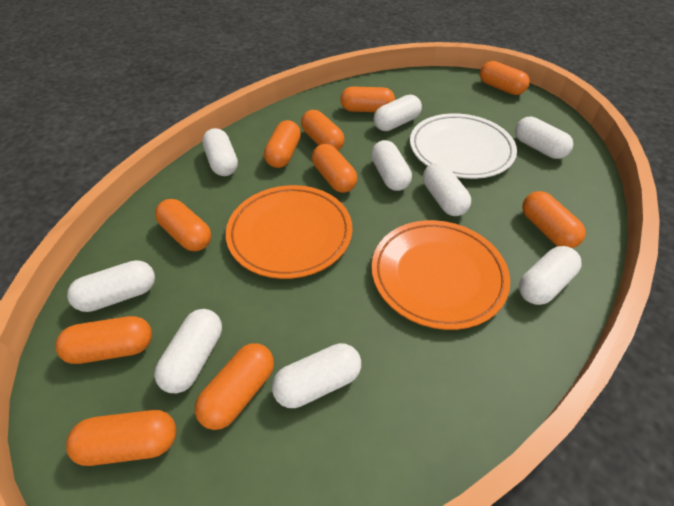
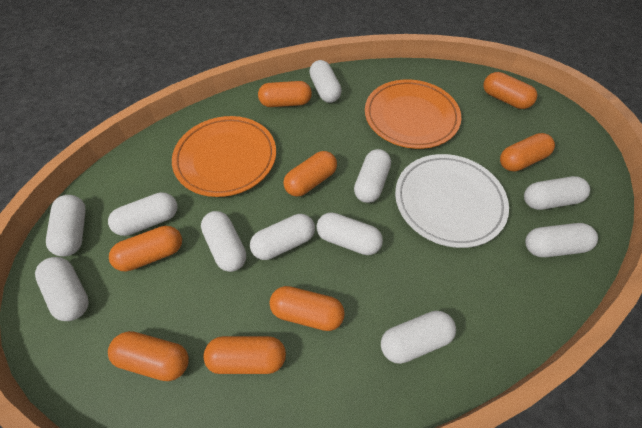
orange capsule: 10 -> 8
white capsule: 9 -> 11

